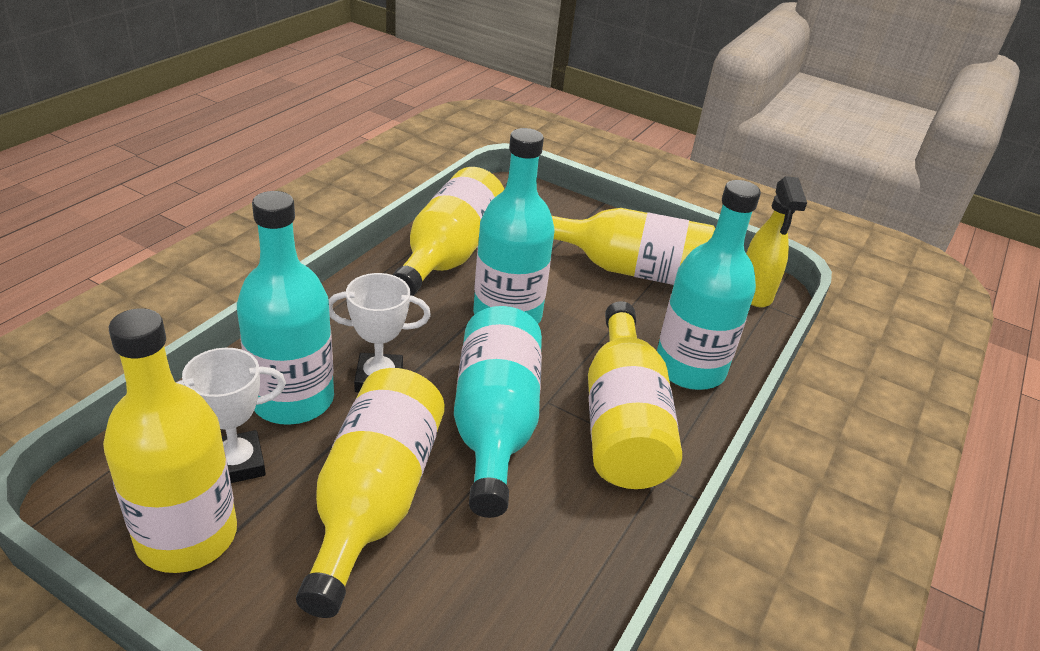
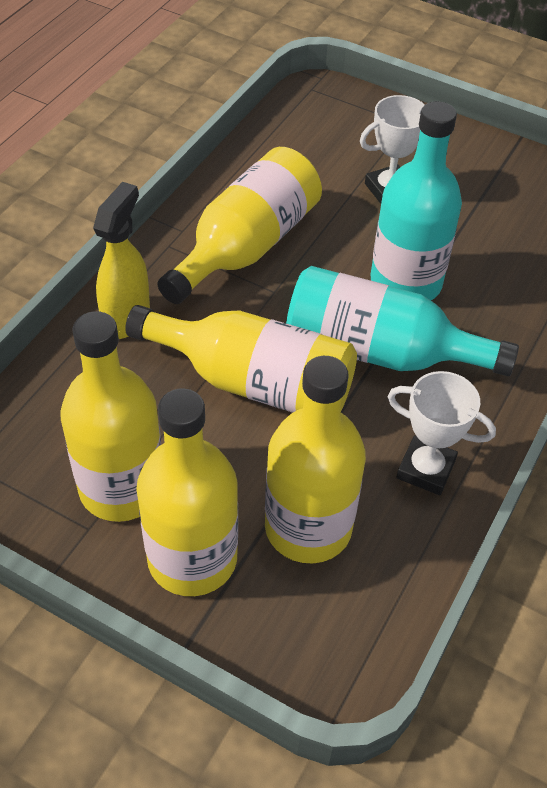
turquoise bottle: 4 -> 2

